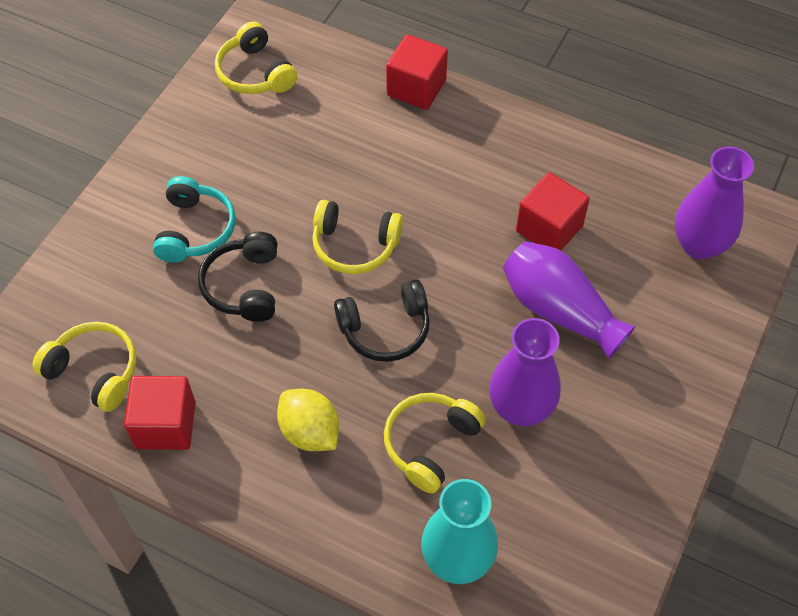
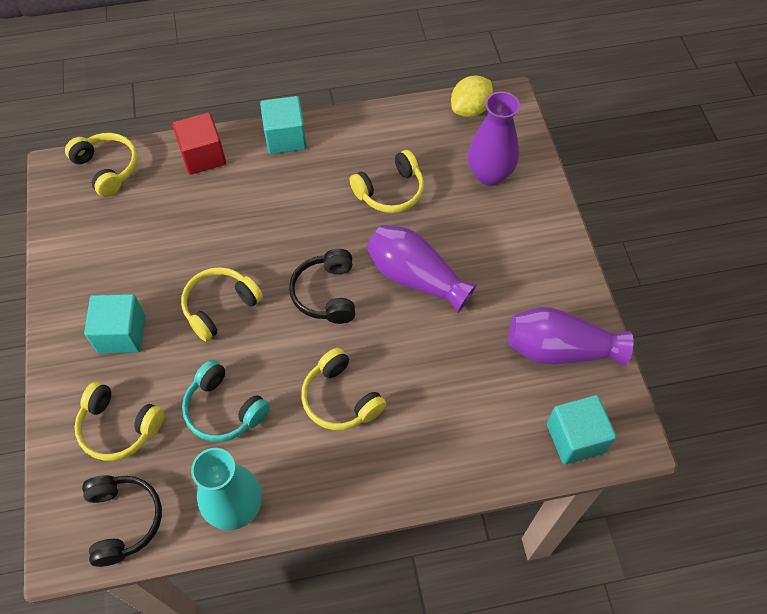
red cube: 3 -> 1
turquoise cube: 0 -> 3
yellow headphones: 4 -> 5

